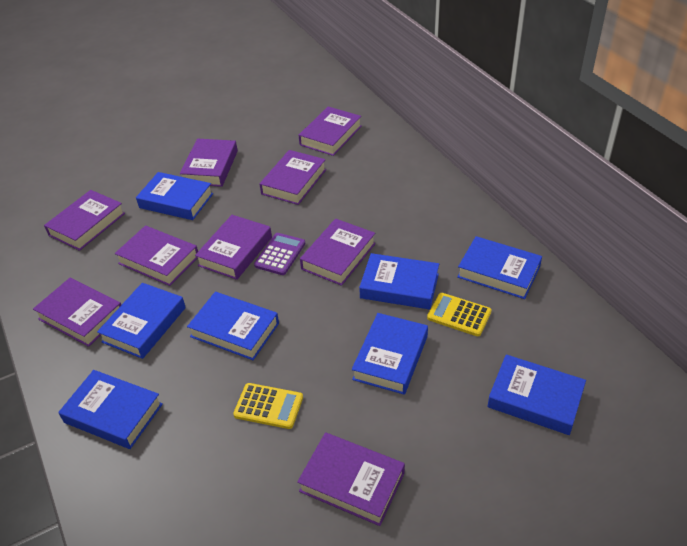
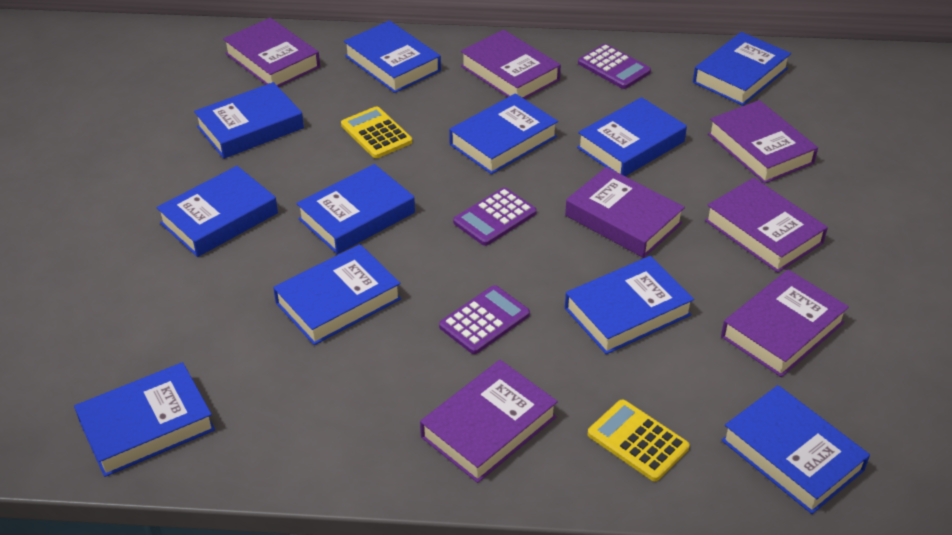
blue book: 8 -> 11
purple book: 9 -> 7
purple calculator: 1 -> 3

